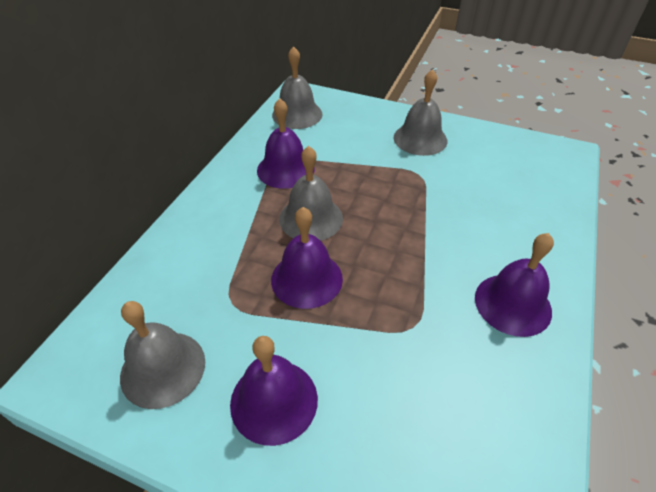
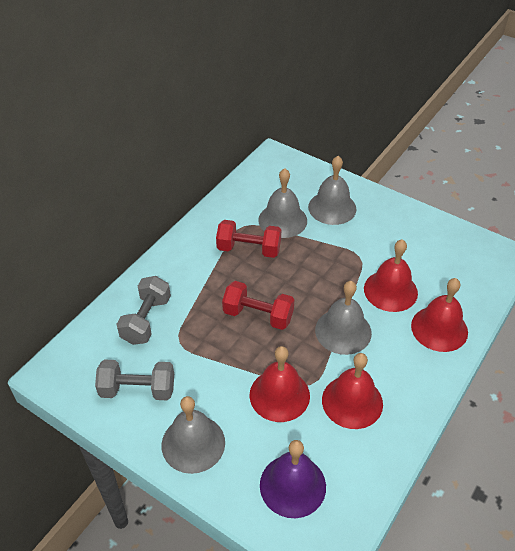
grey dumbbell: 0 -> 2
purple bell: 4 -> 1
red bell: 0 -> 4
red dumbbell: 0 -> 2

